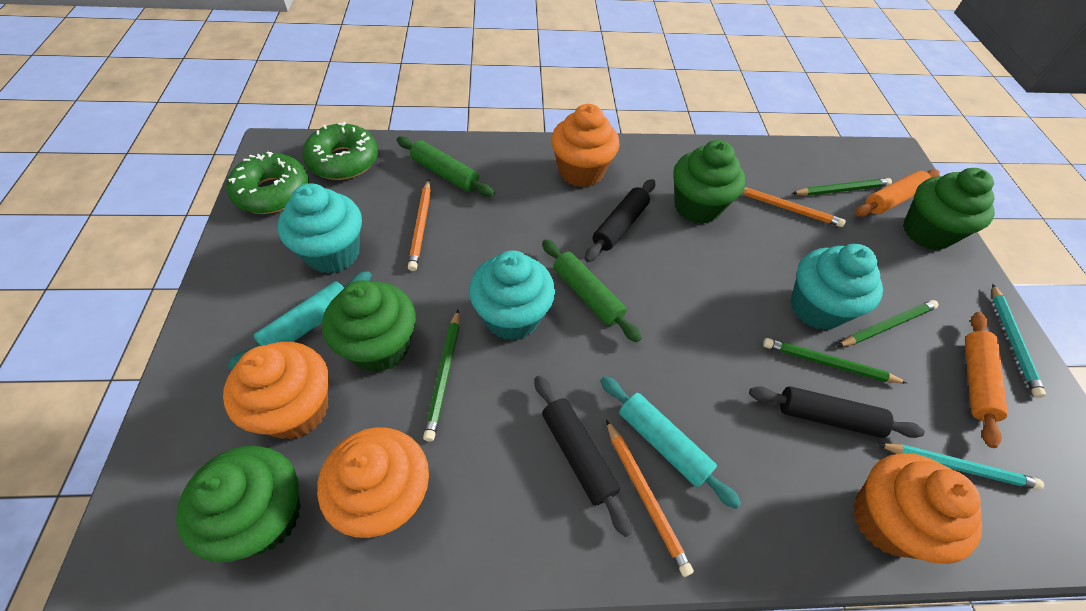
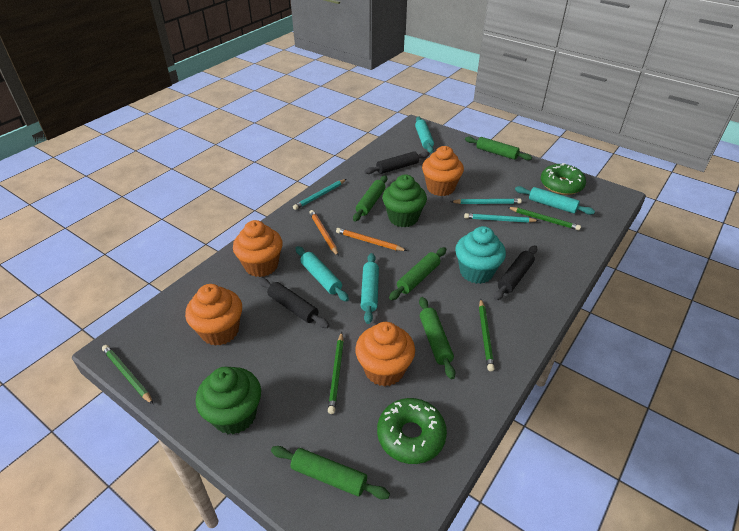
green cupcake: 4 -> 2
green rolling pin: 2 -> 5
orange pencil: 3 -> 2
orange rolling pin: 2 -> 0
turquoise cupcake: 3 -> 1
turquoise pencil: 2 -> 3
turquoise rolling pin: 2 -> 4

